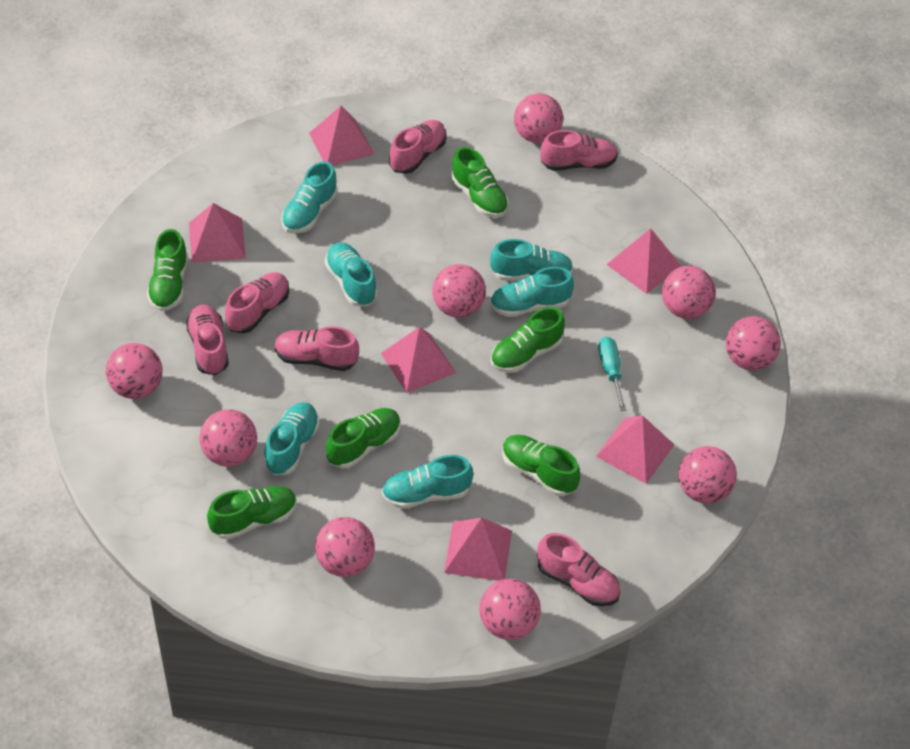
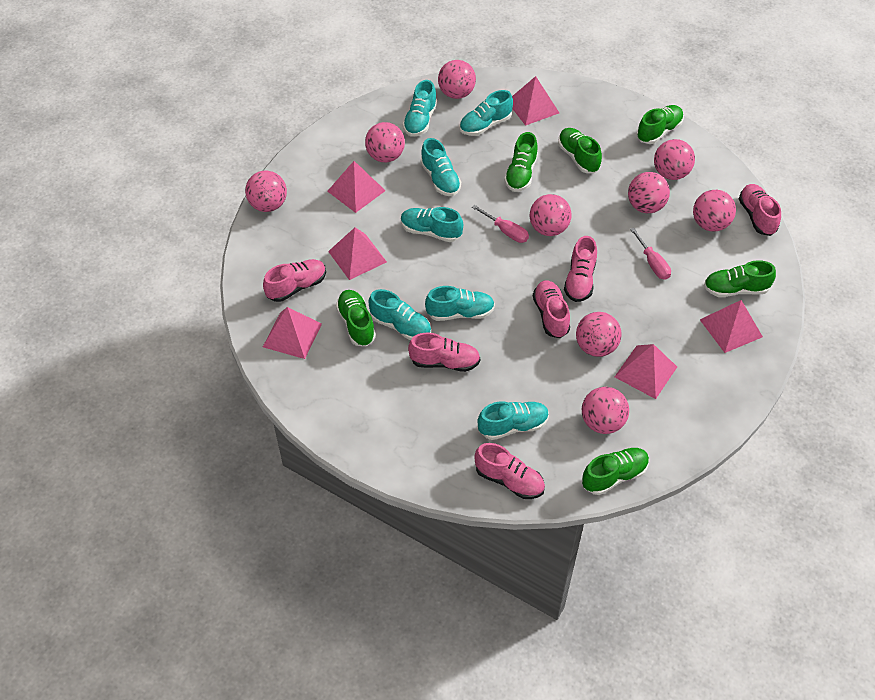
pink screwdriver: 0 -> 2
turquoise screwdriver: 1 -> 0
turquoise shoe: 6 -> 7

